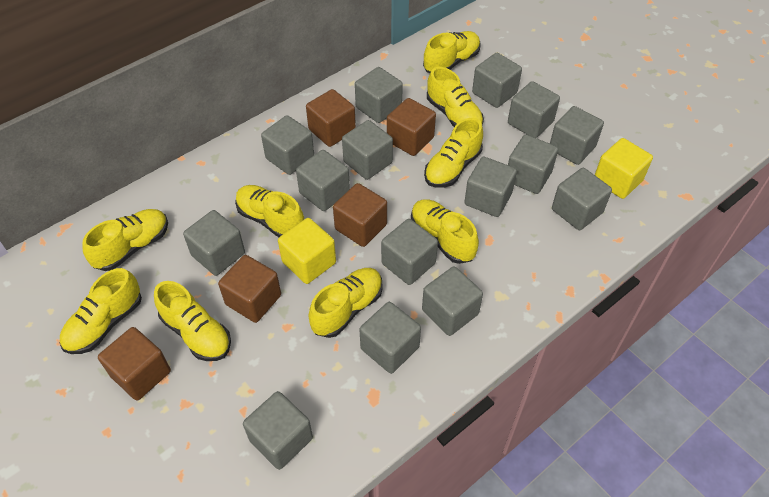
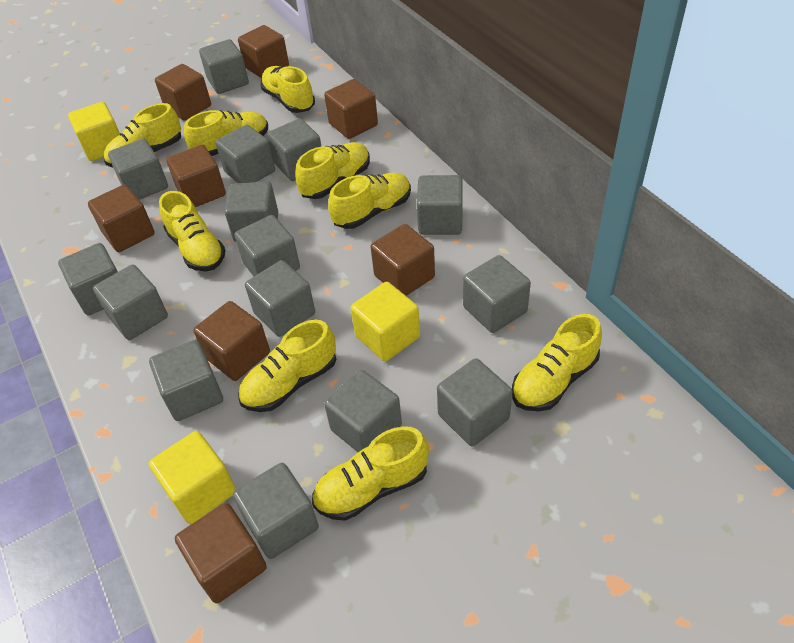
brown cube: 5 -> 8
yellow cube: 2 -> 3

